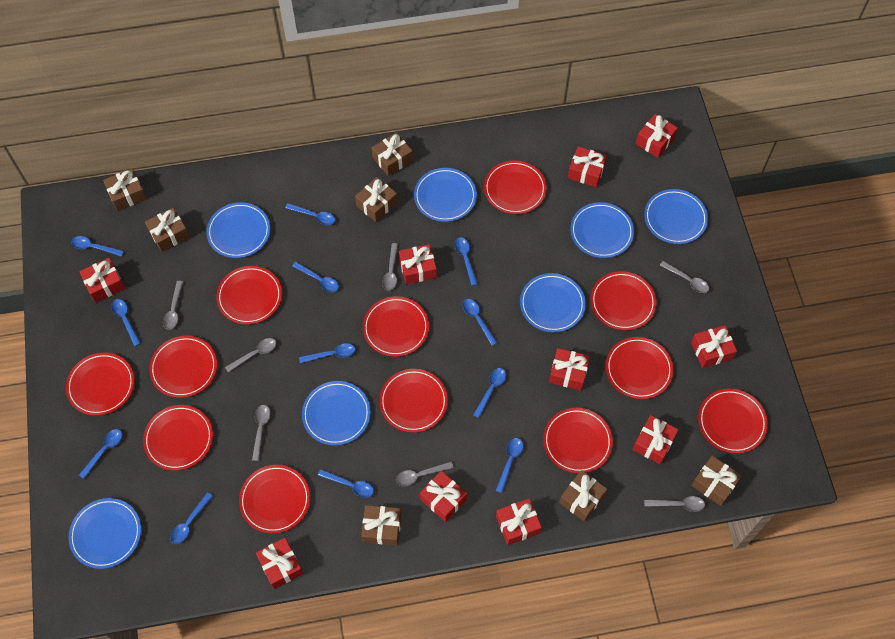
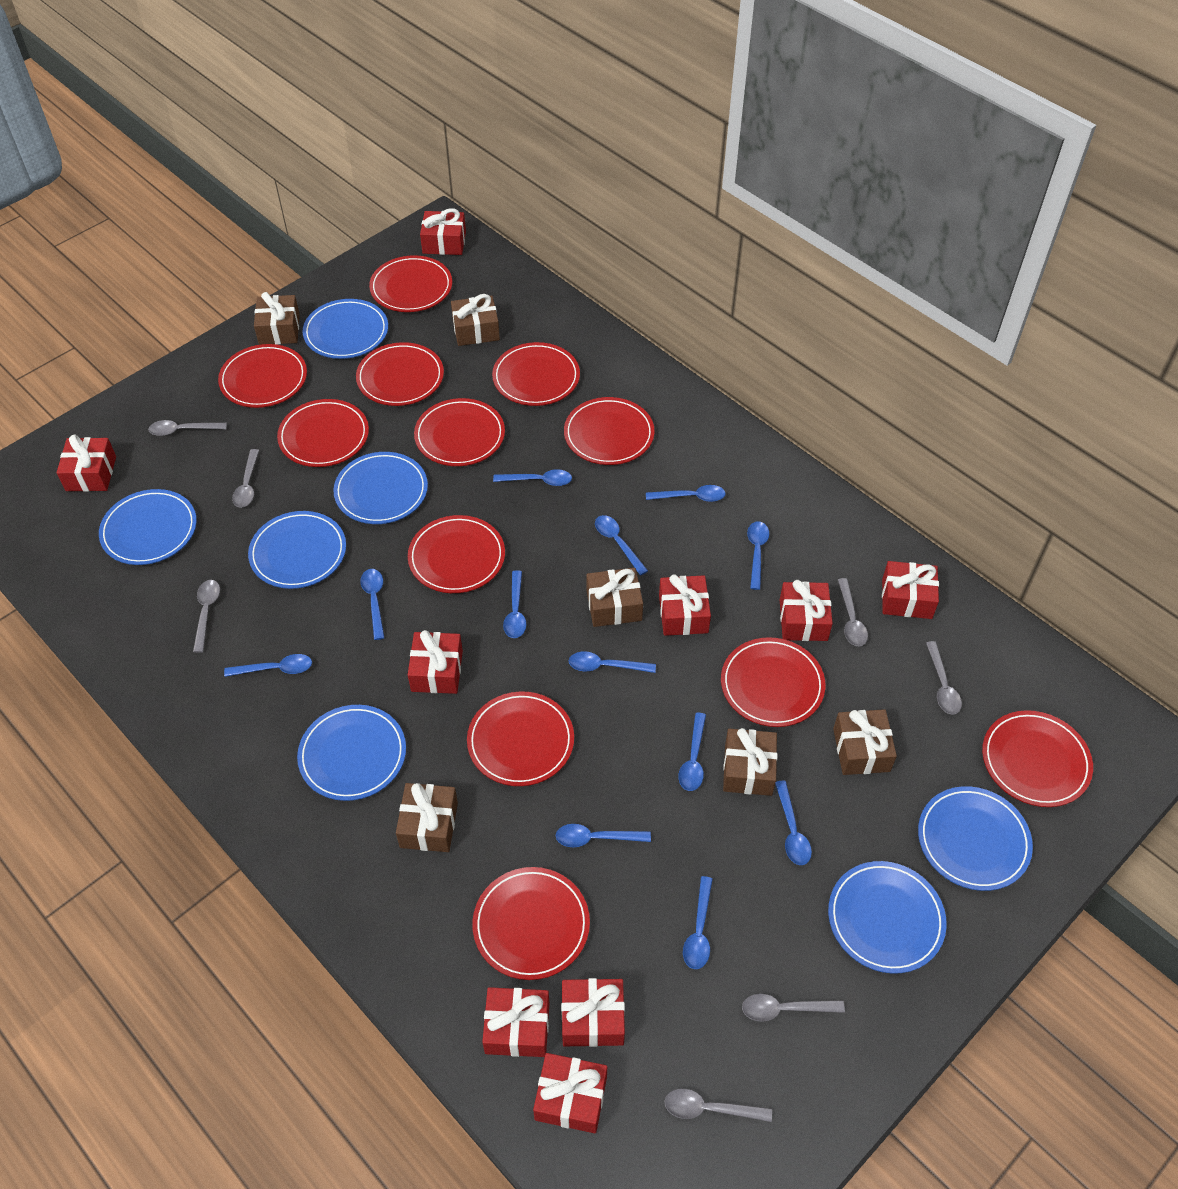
brown gift: 7 -> 6
red gift: 10 -> 9

